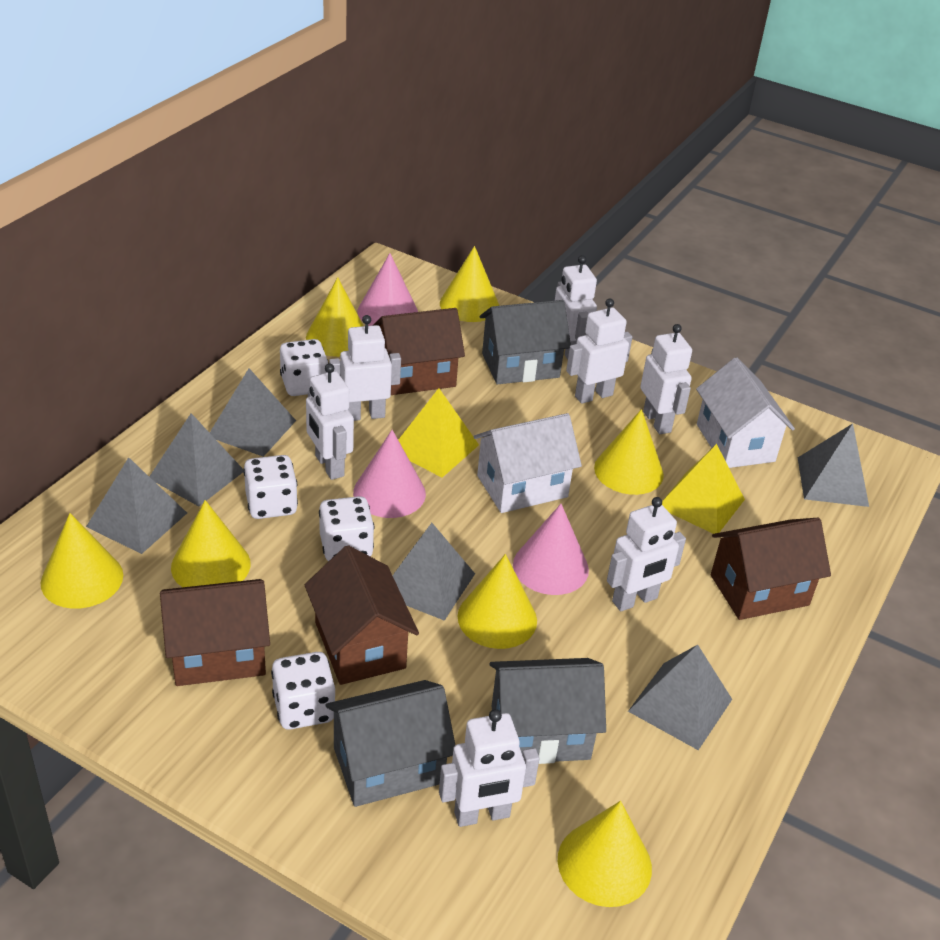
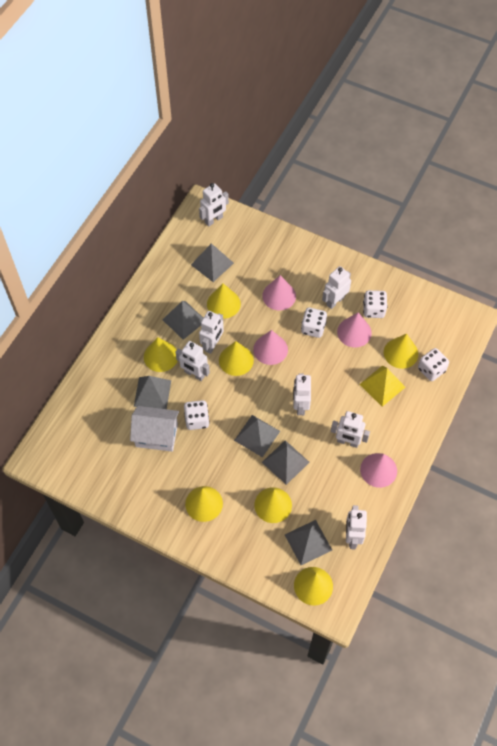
brown house: 4 -> 0
grey house: 3 -> 0
pink cone: 3 -> 4
white house: 2 -> 1
yellow pyramid: 2 -> 1

